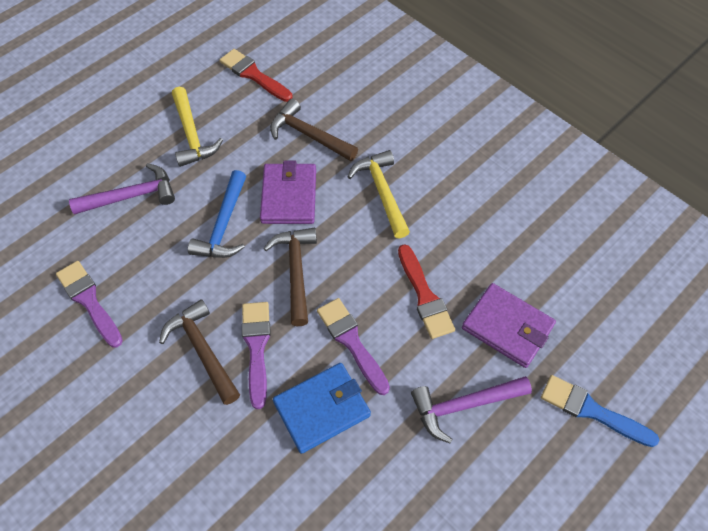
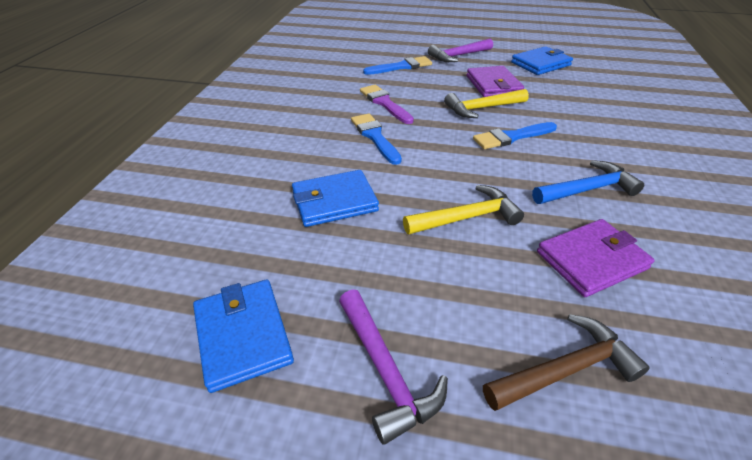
blue brush: 1 -> 3
blue wallet: 1 -> 3
brown hammer: 3 -> 1
purple brush: 3 -> 1
red brush: 2 -> 0

